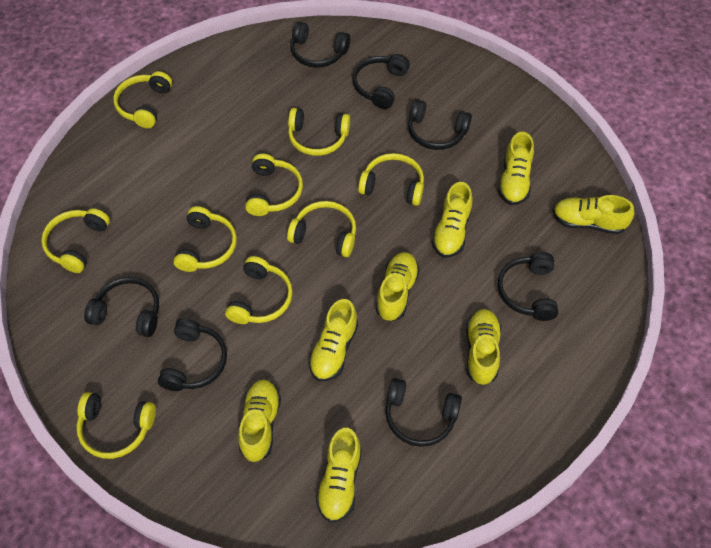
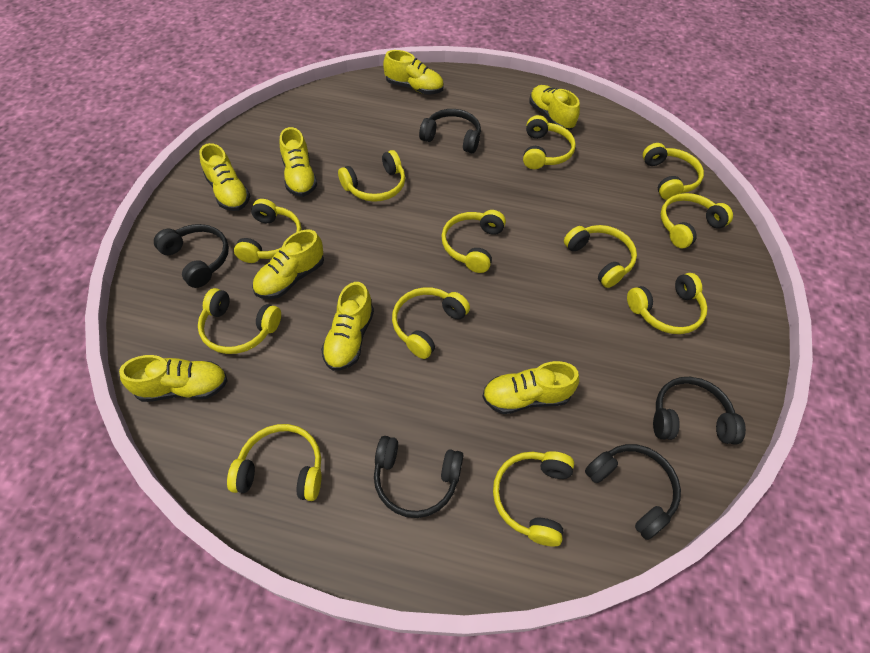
black headphones: 7 -> 5
yellow headphones: 9 -> 12

